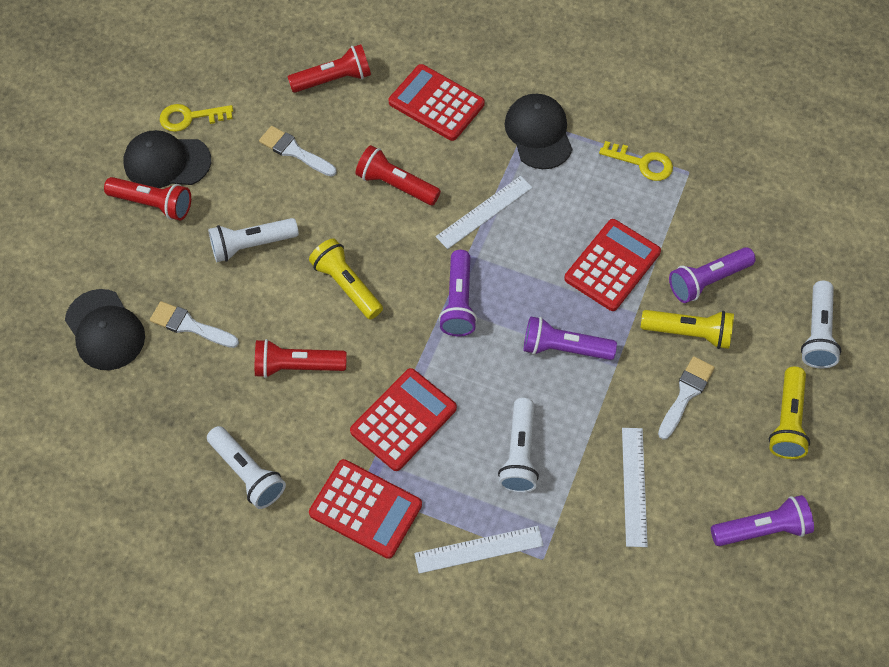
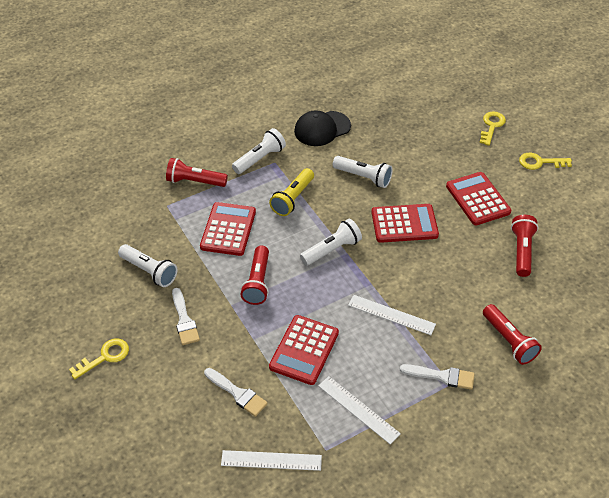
black cap: 3 -> 1
purple flashlight: 4 -> 0
yellow flashlight: 3 -> 1
yellow key: 2 -> 3

